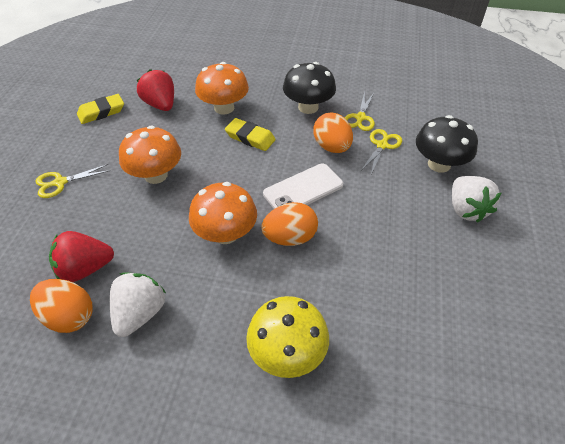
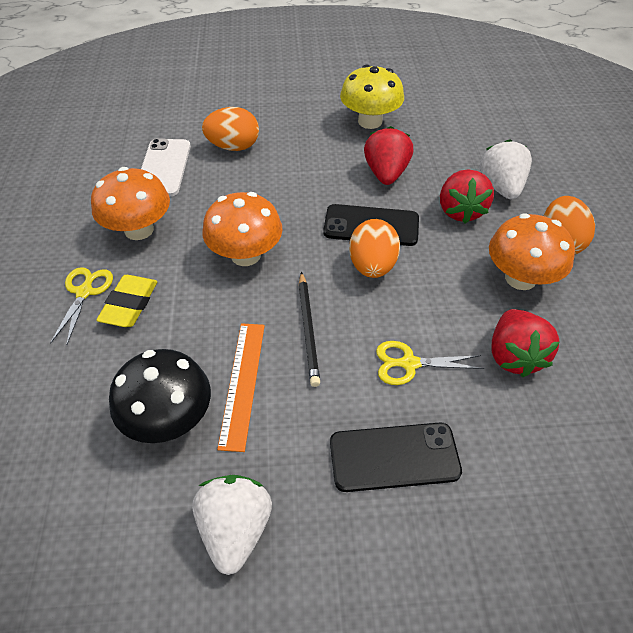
black mushroom: 2 -> 1
black pencil: 0 -> 1
black phone: 0 -> 2
orange ruler: 0 -> 1
red strawberry: 2 -> 3
yellow eraser: 2 -> 1
yellow scissors: 3 -> 2

